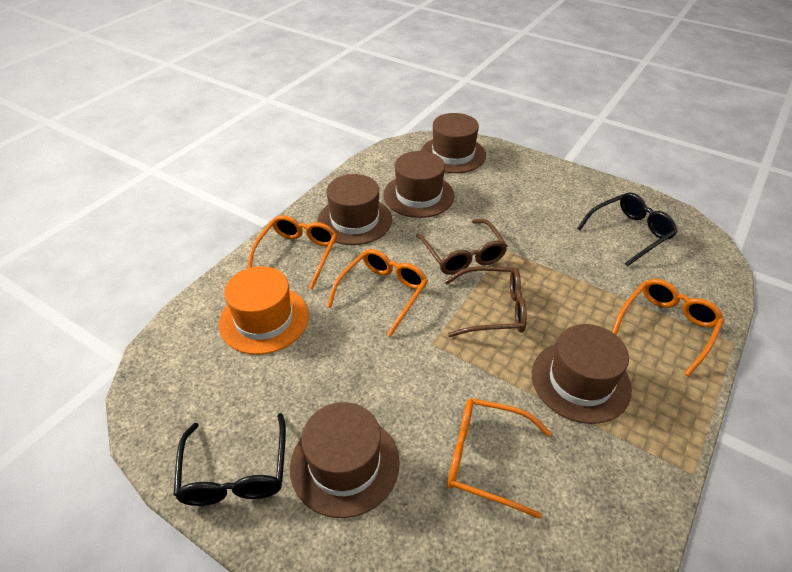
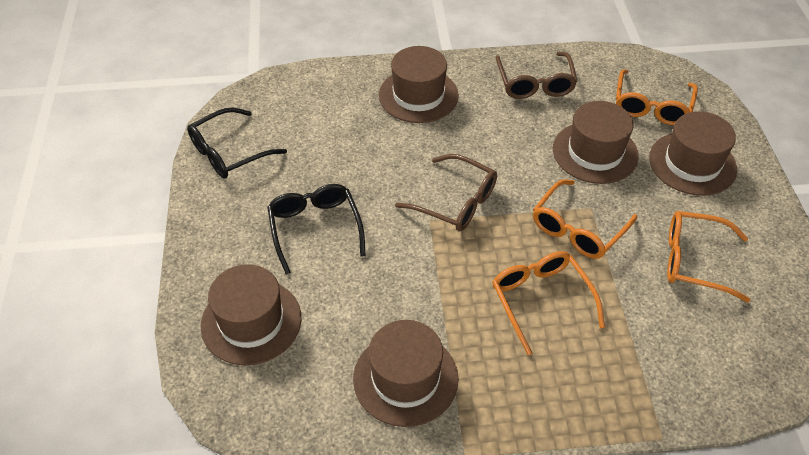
orange hat: 1 -> 0

